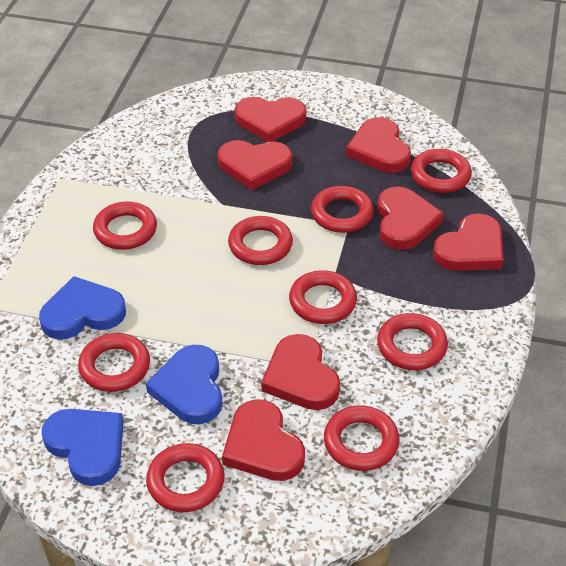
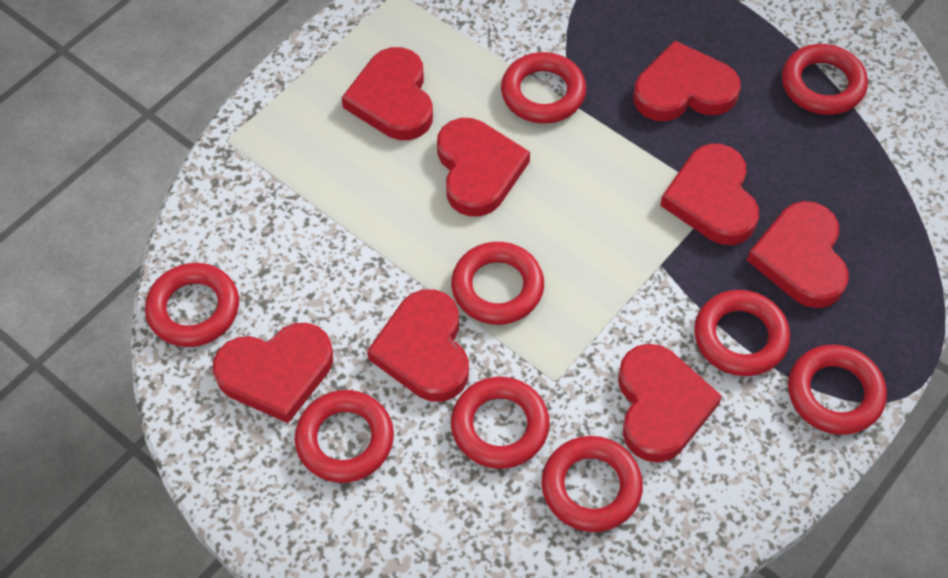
blue heart: 3 -> 0
red heart: 7 -> 8

